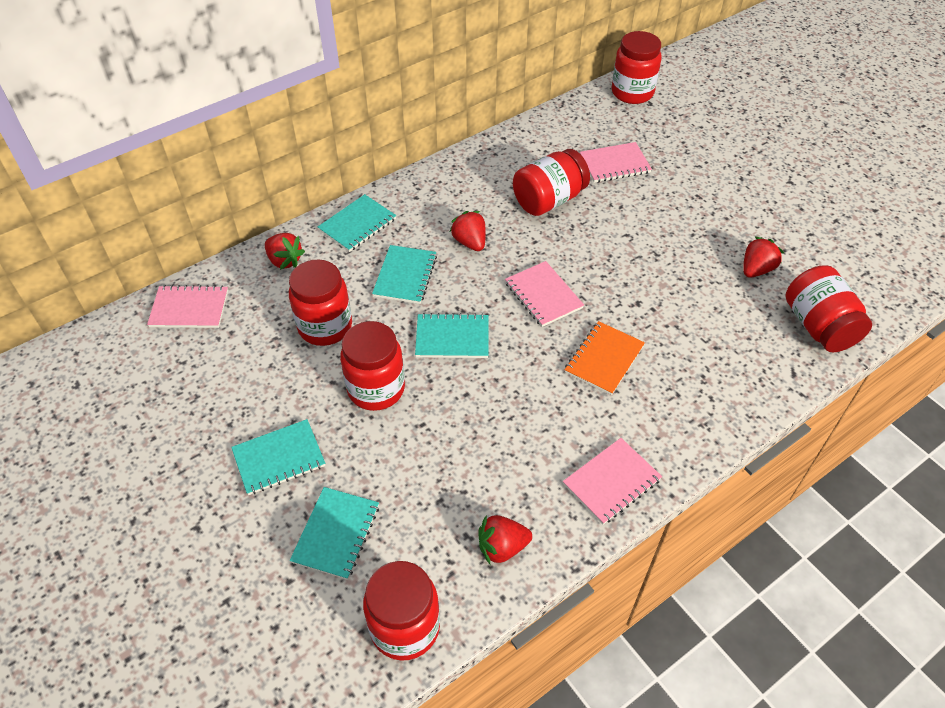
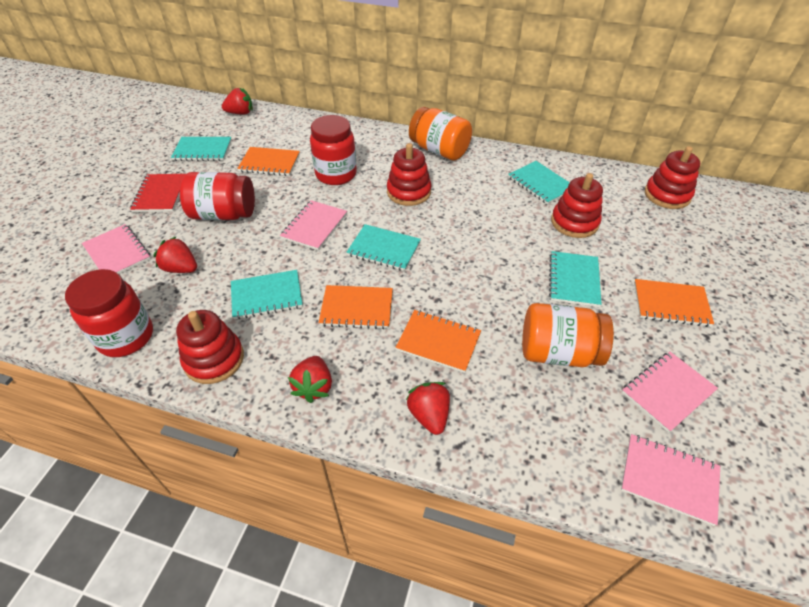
orange jar: 0 -> 2
orange notebook: 1 -> 4
red jar: 6 -> 3
red notebook: 0 -> 1
red stacking toy: 0 -> 4

